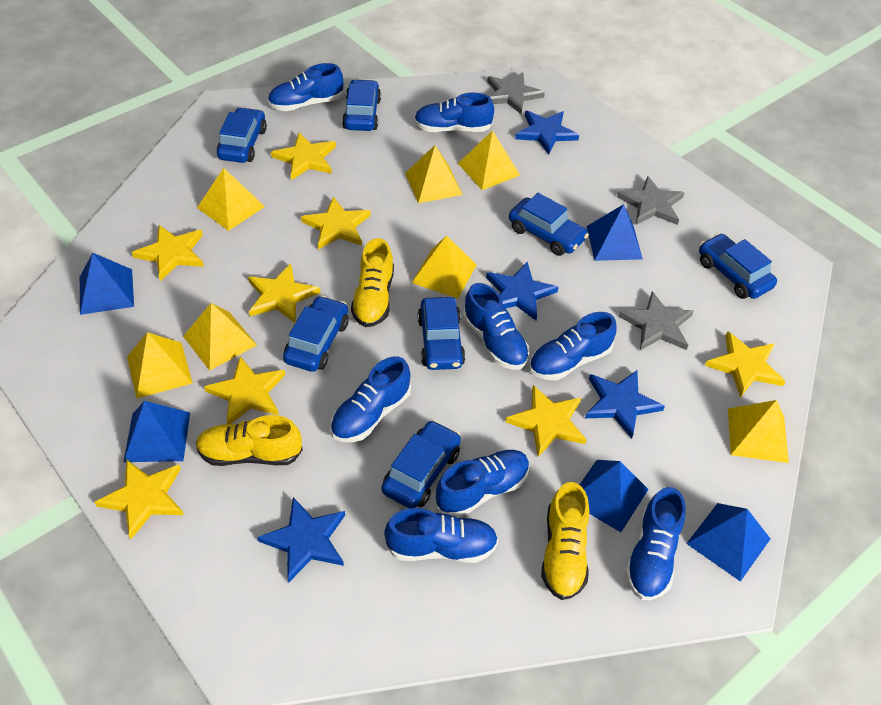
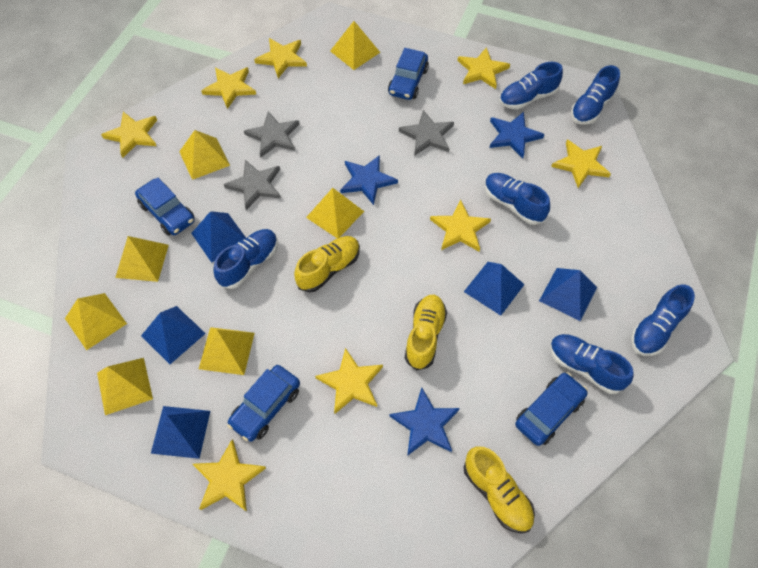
blue car: 7 -> 4
blue shoe: 8 -> 6
blue star: 4 -> 3

